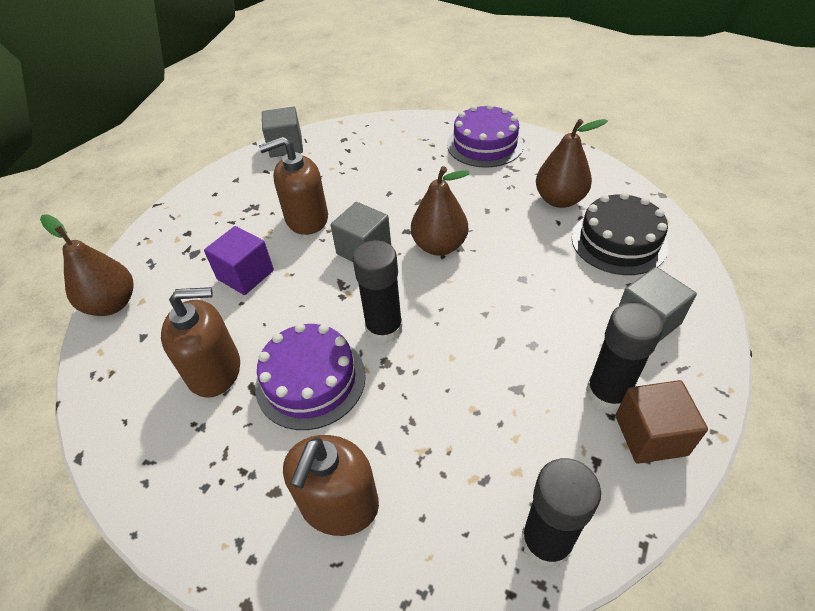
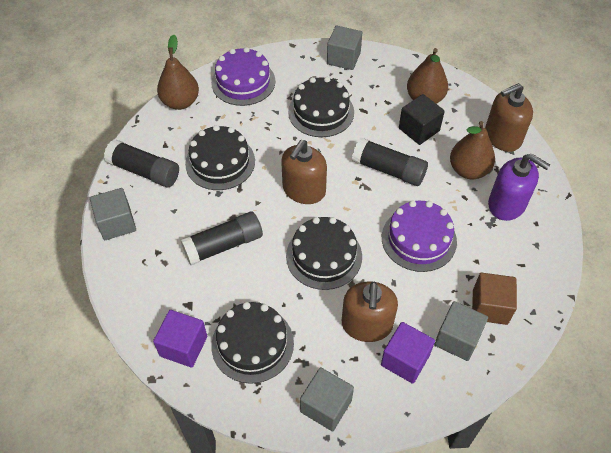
black cake: 1 -> 4
black cube: 0 -> 1
grey cube: 3 -> 4
purple cube: 1 -> 2
purple soap dispenser: 0 -> 1

